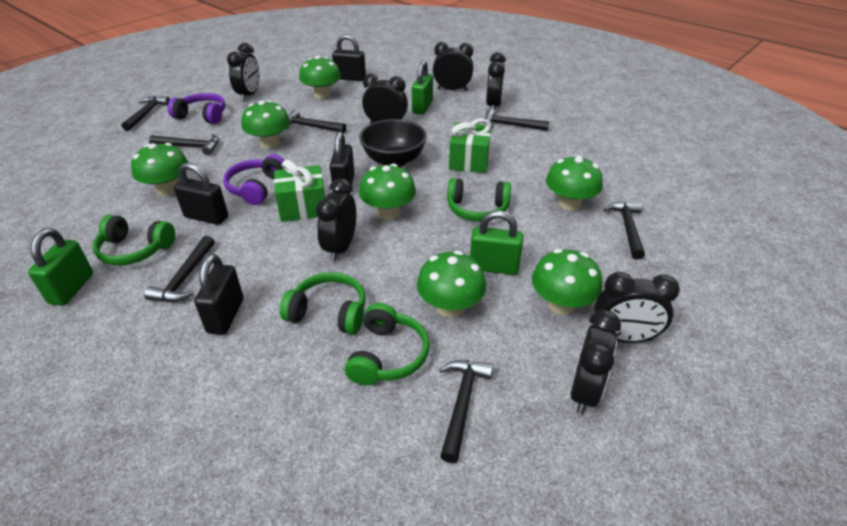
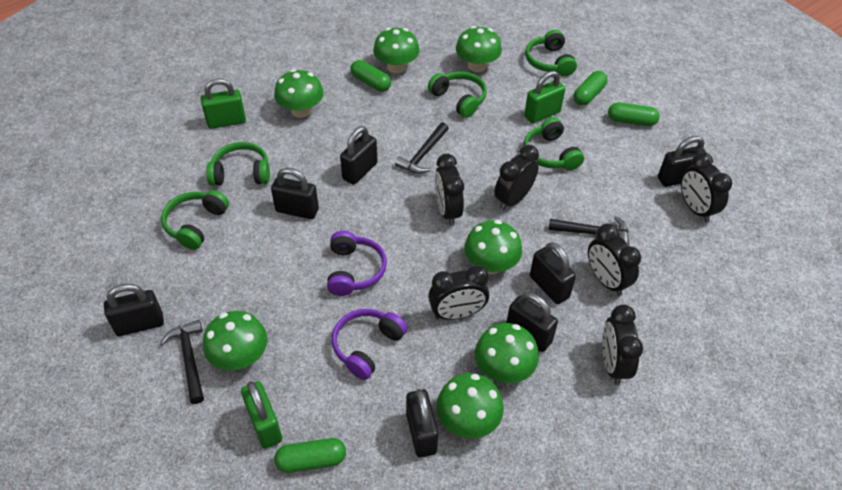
black bowl: 1 -> 0
black clock: 7 -> 6
black hammer: 7 -> 3
black padlock: 4 -> 7
green capsule: 0 -> 4
green gift: 2 -> 0
green headphones: 4 -> 5

